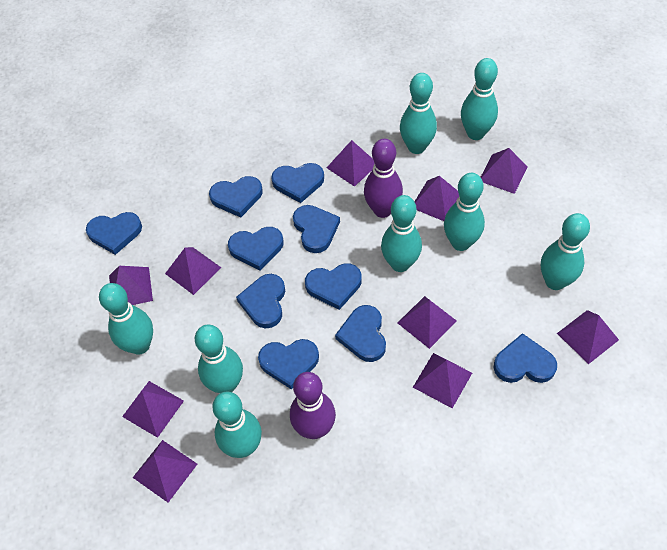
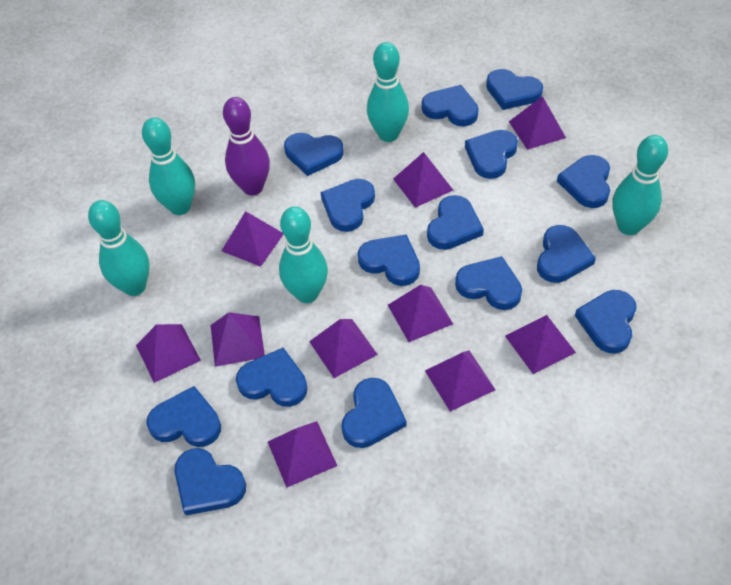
blue heart: 10 -> 15
purple bowling pin: 2 -> 1
turquoise bowling pin: 8 -> 5

